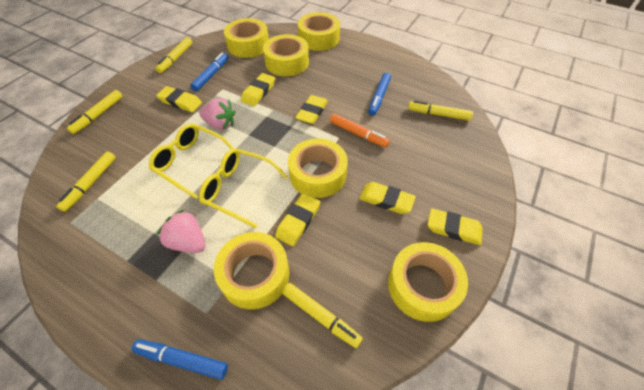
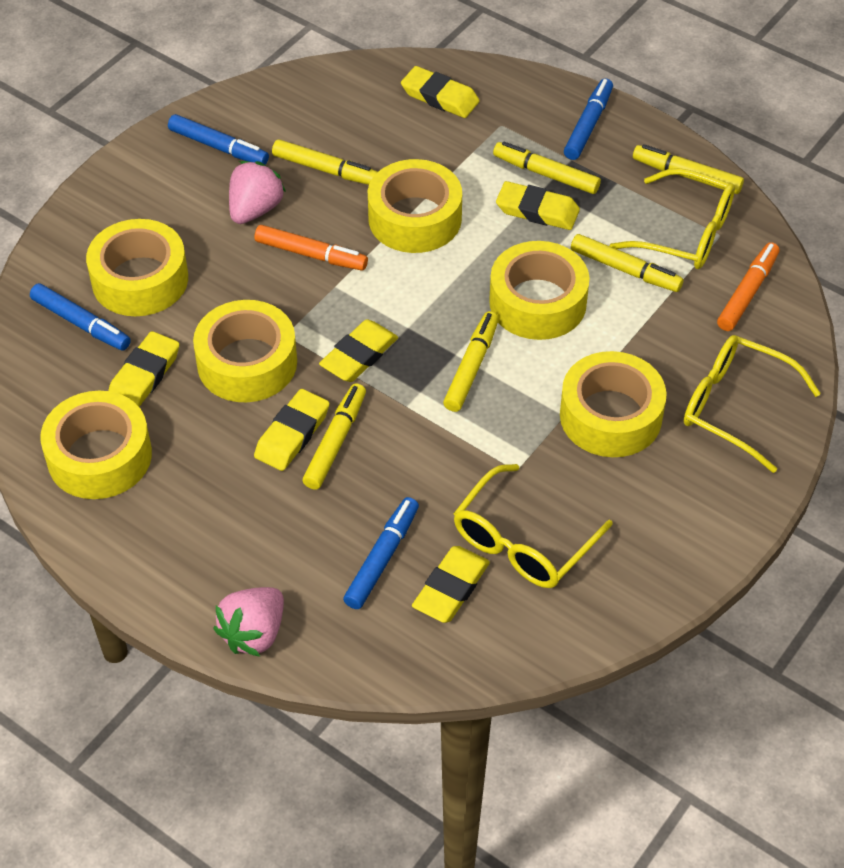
blue marker: 3 -> 4
orange marker: 1 -> 2
yellow glasses: 2 -> 3
yellow marker: 5 -> 6

